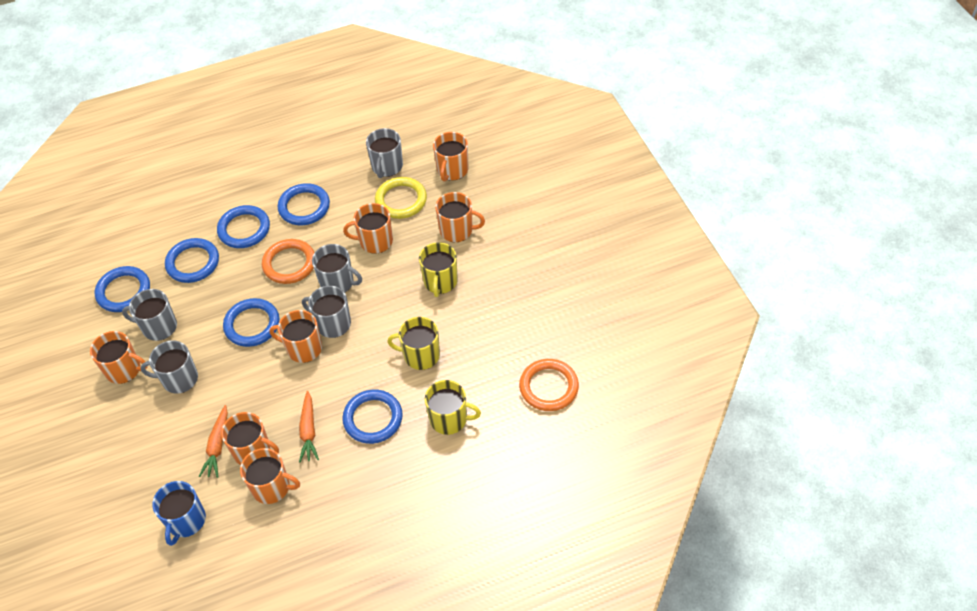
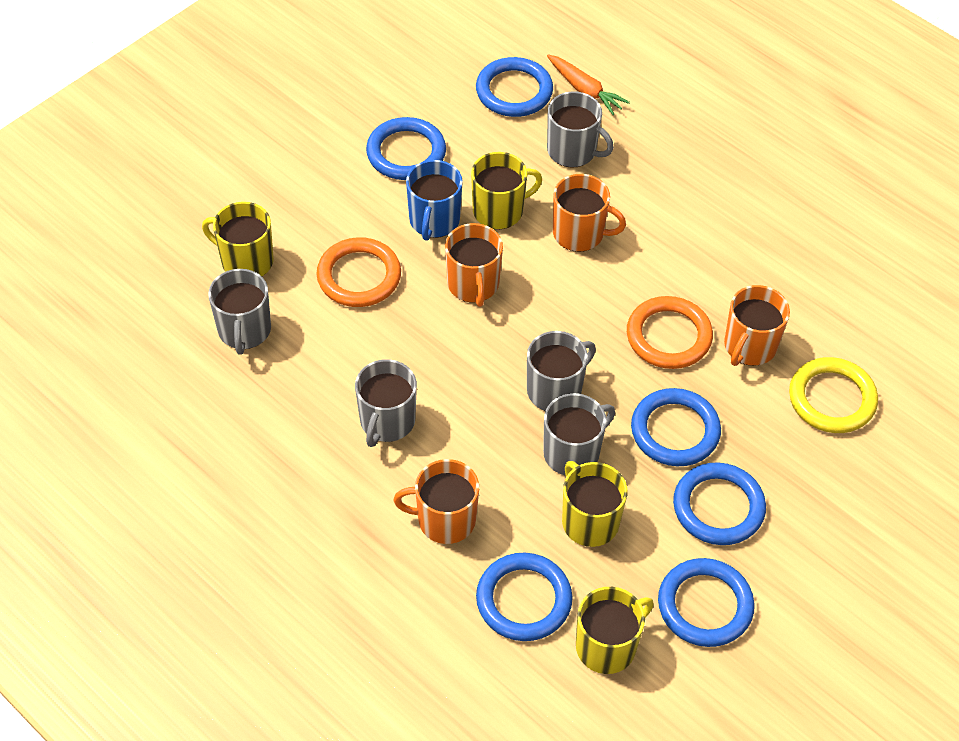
orange carrot: 2 -> 1
orange mug: 7 -> 4
yellow mug: 3 -> 4

